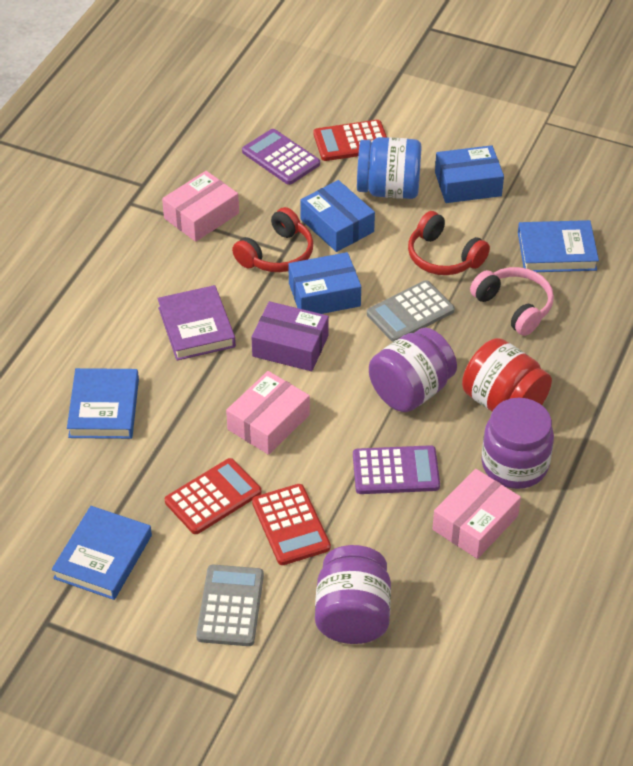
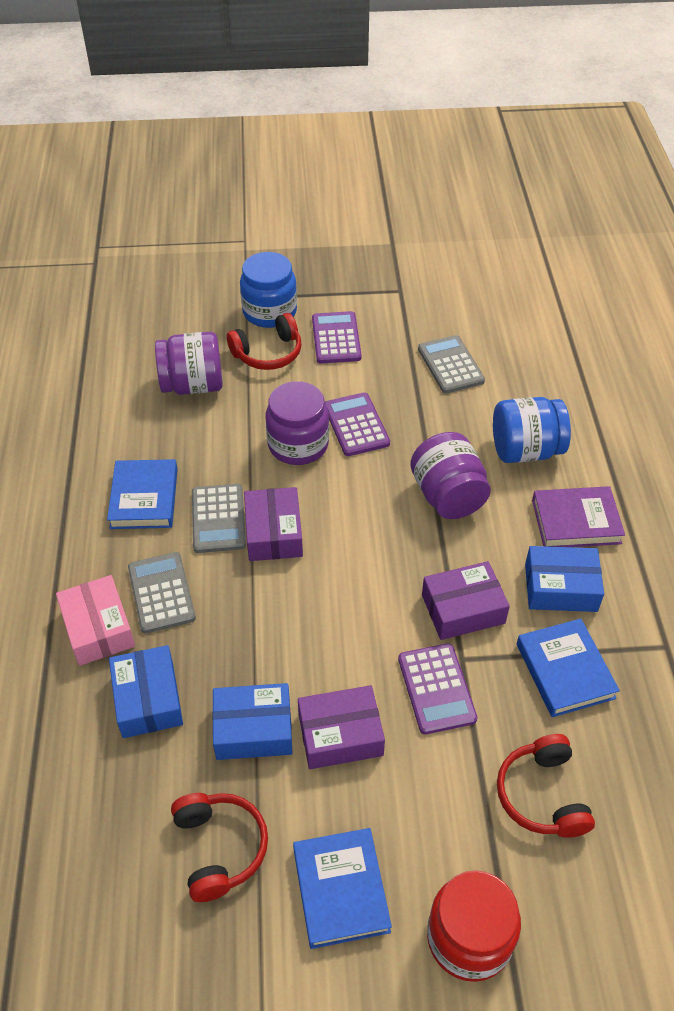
blue jar: 1 -> 2
grey calculator: 2 -> 3
pink box: 3 -> 1
pink headphones: 1 -> 0
purple box: 1 -> 3
purple calculator: 2 -> 3
red calculator: 3 -> 0
red headphones: 2 -> 3

